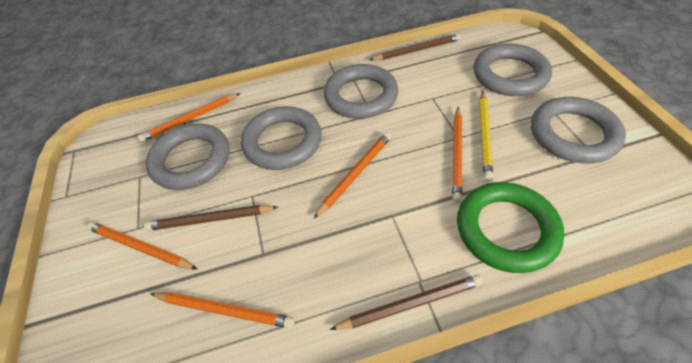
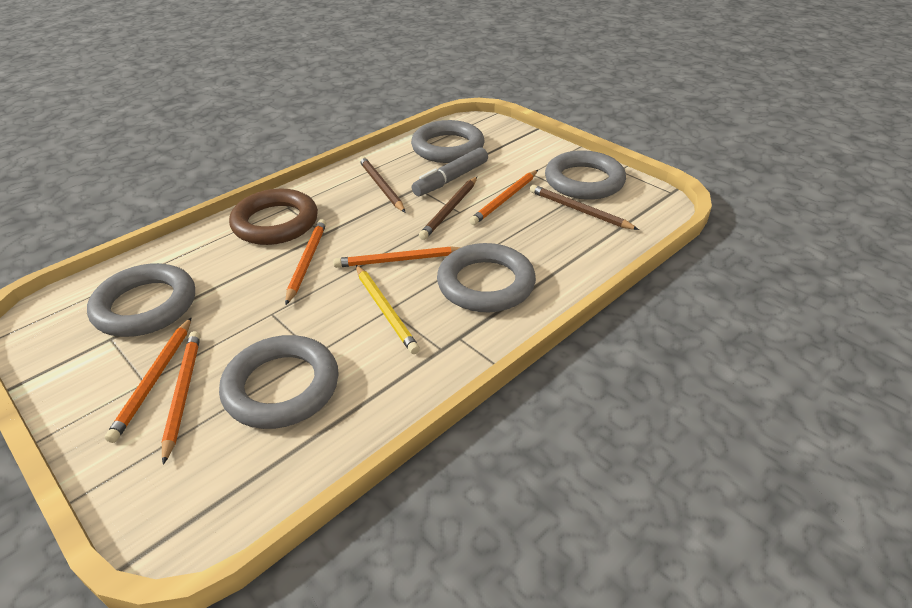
brown ring: 0 -> 1
green ring: 1 -> 0
grey marker: 0 -> 1

